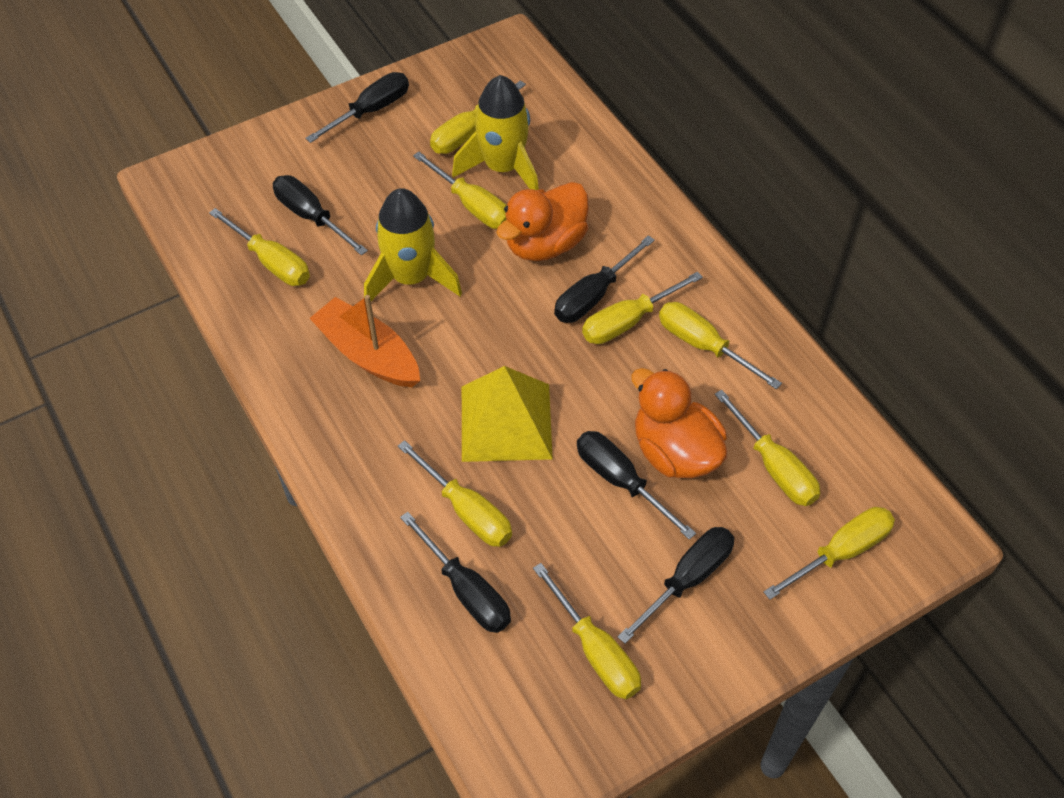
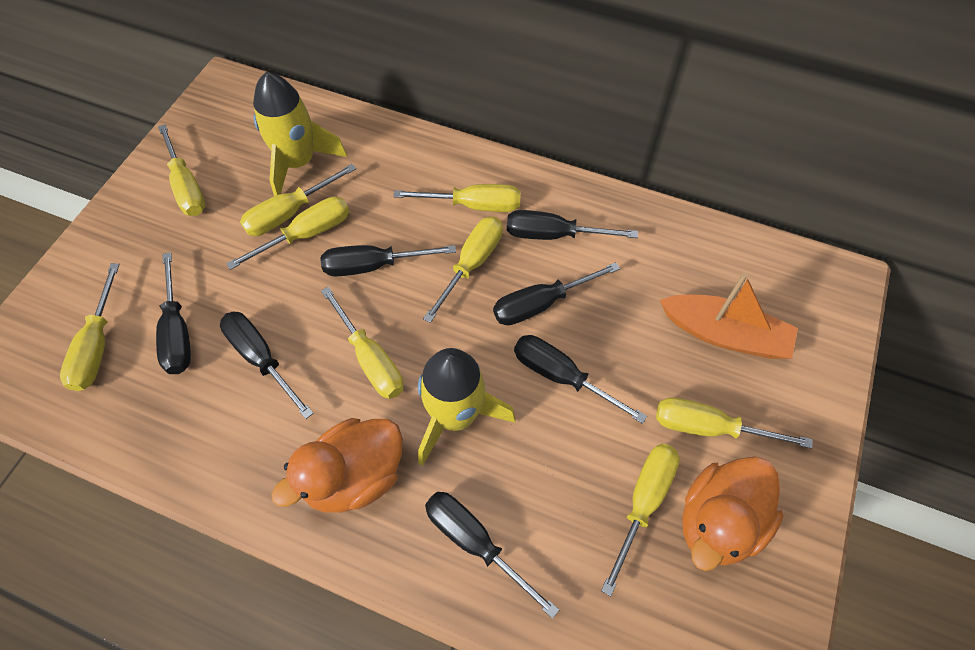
black screwdriver: 6 -> 7
yellow pyramid: 1 -> 0

